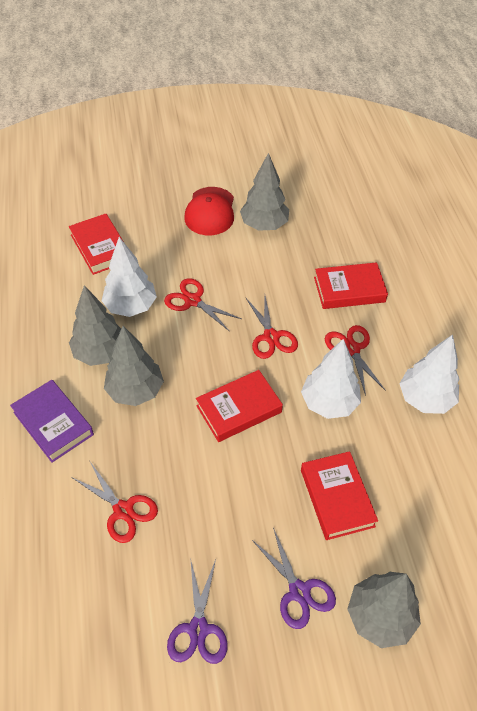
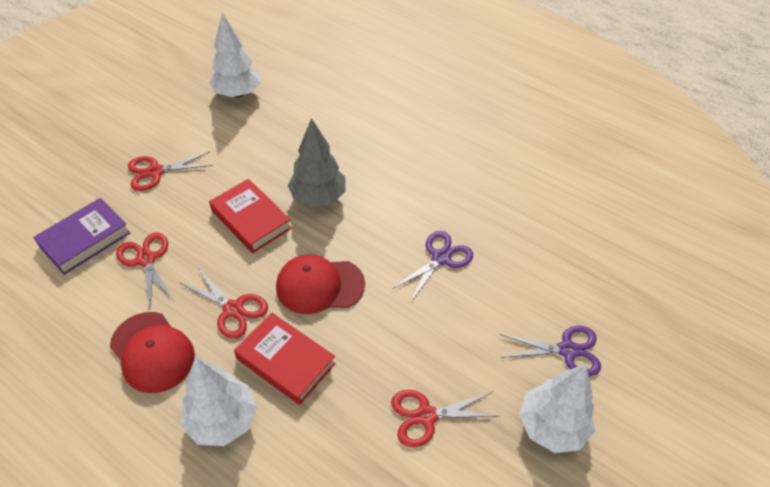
grey tree: 4 -> 1
red book: 4 -> 2
red cap: 1 -> 2

